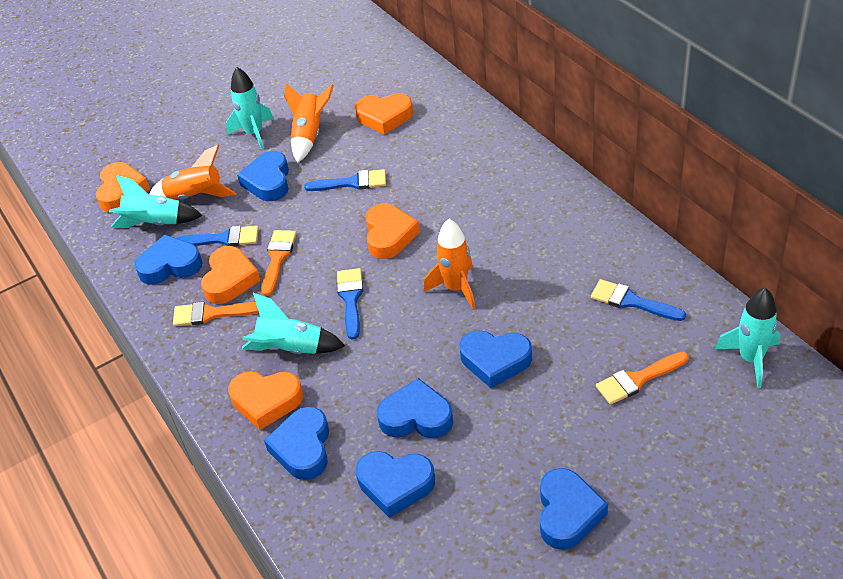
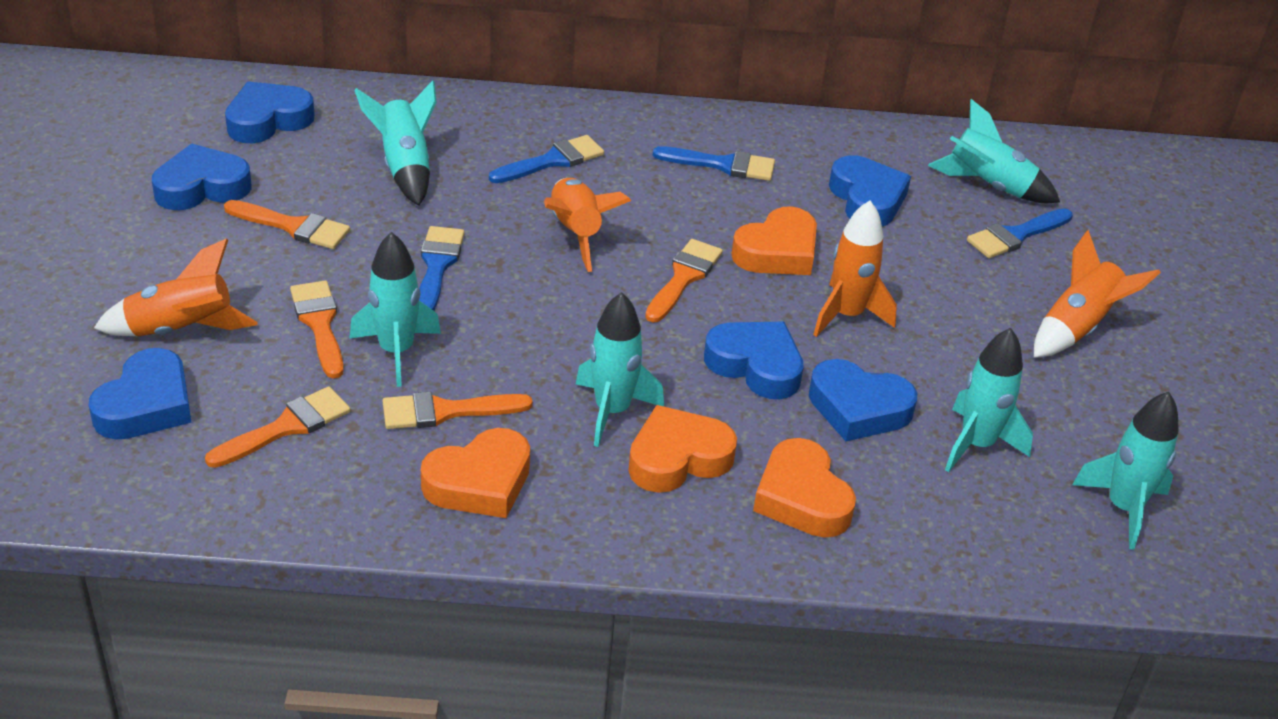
blue heart: 7 -> 6
orange brush: 3 -> 5
orange heart: 5 -> 4
orange rocket: 3 -> 4
turquoise rocket: 4 -> 6

